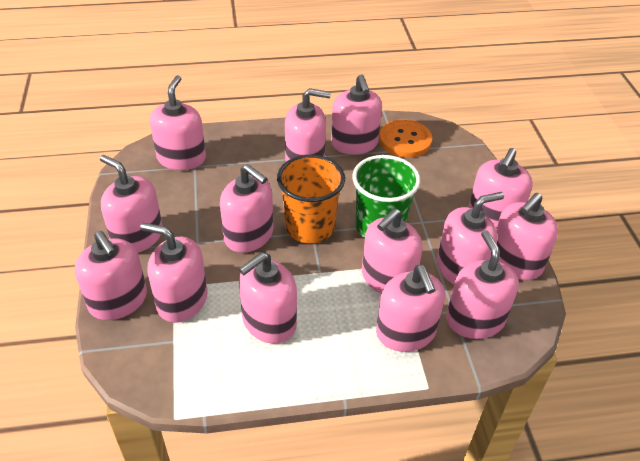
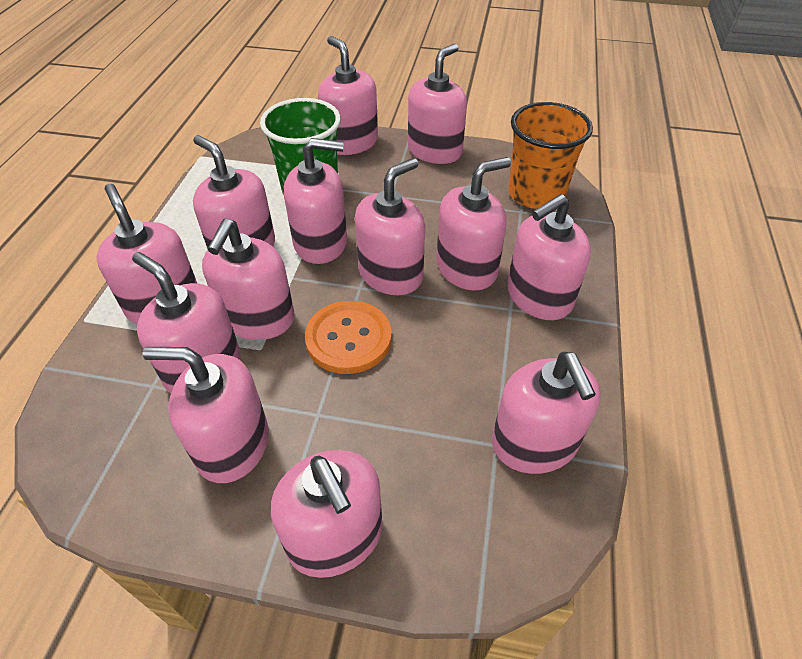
pink soap dispenser: 14 -> 13

